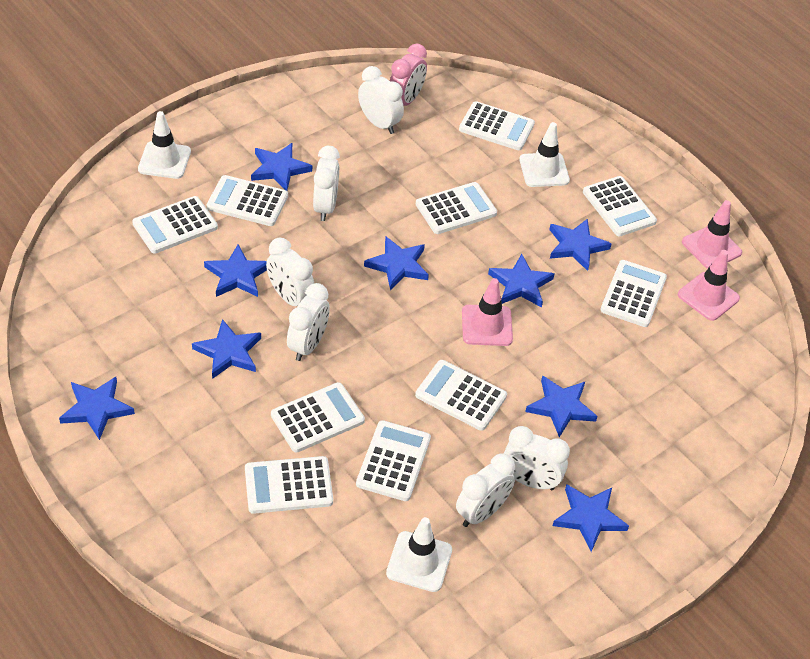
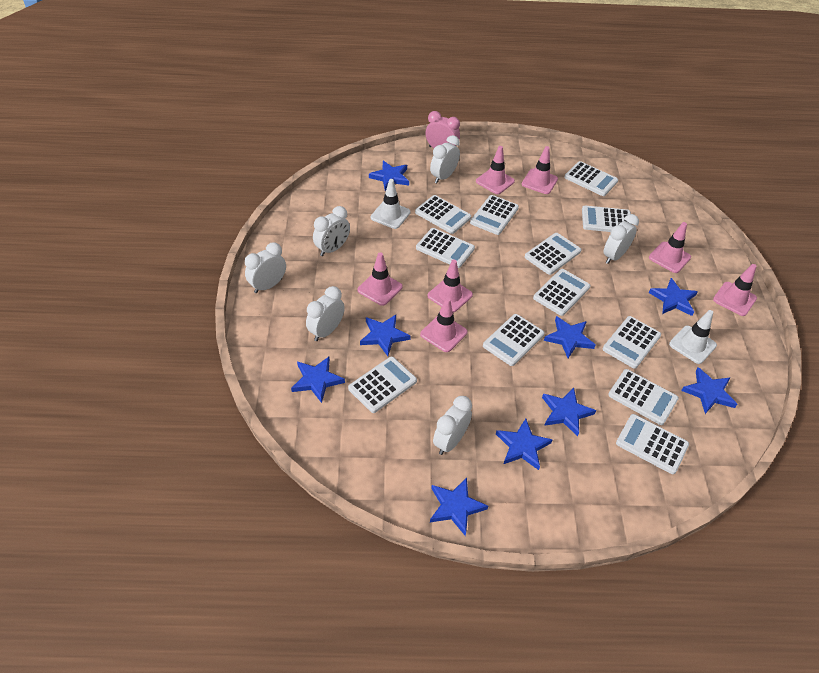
pink traffic cone: 3 -> 7
white calculator: 10 -> 12
white traffic cone: 3 -> 2

